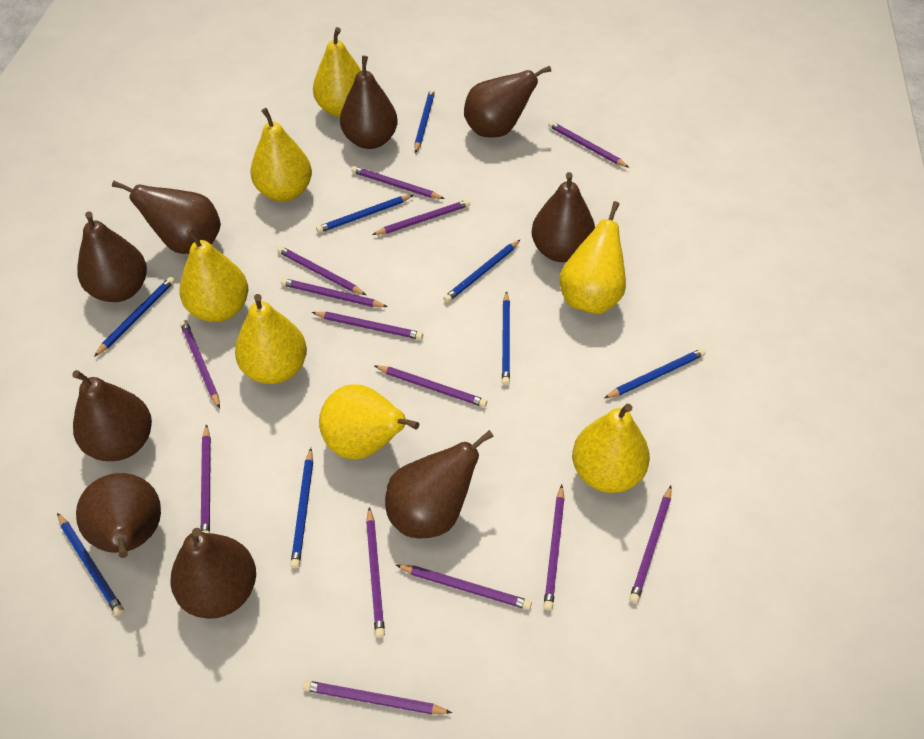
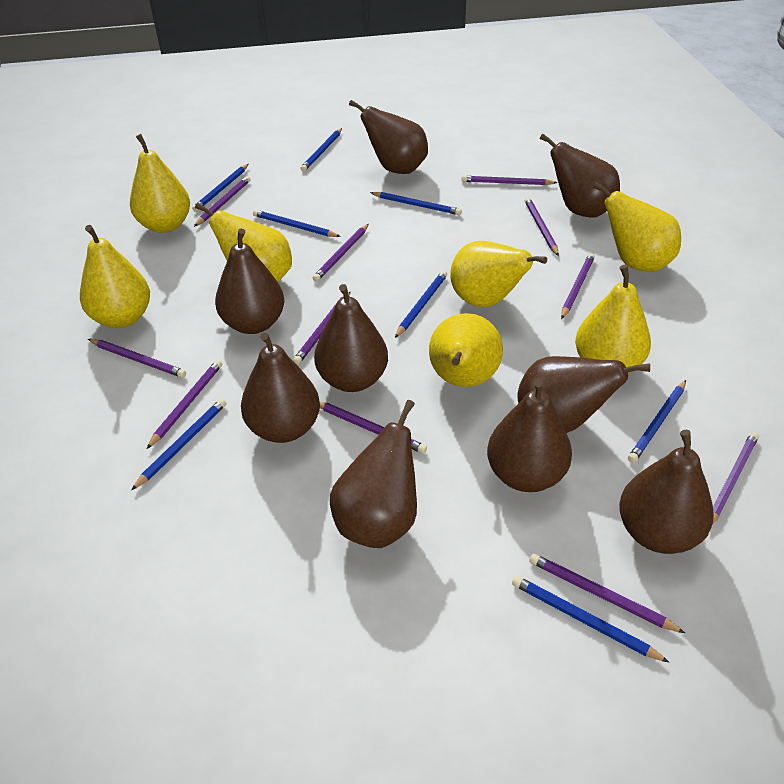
purple pencil: 14 -> 11

